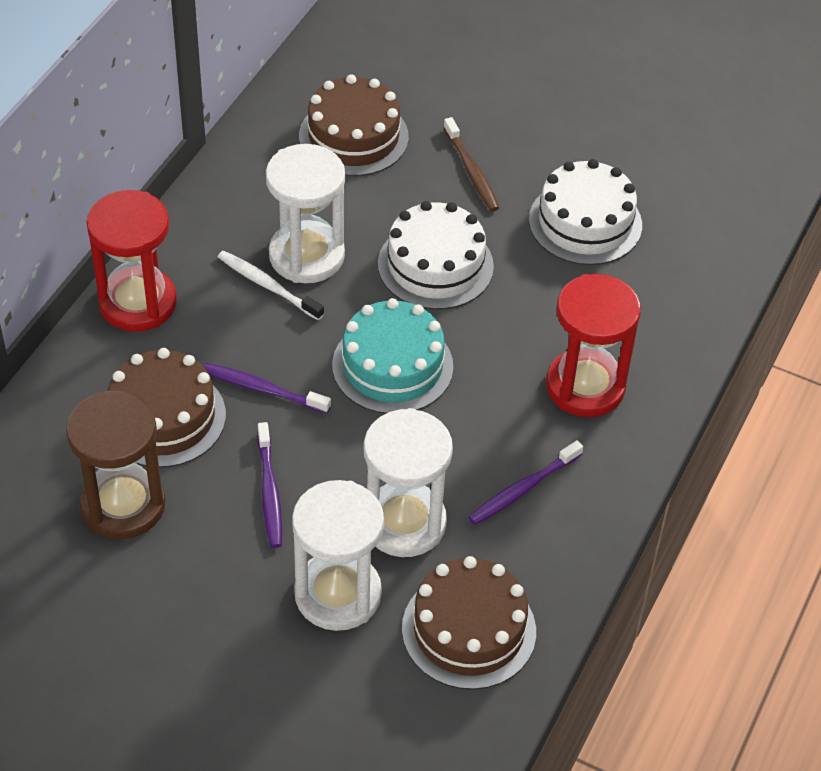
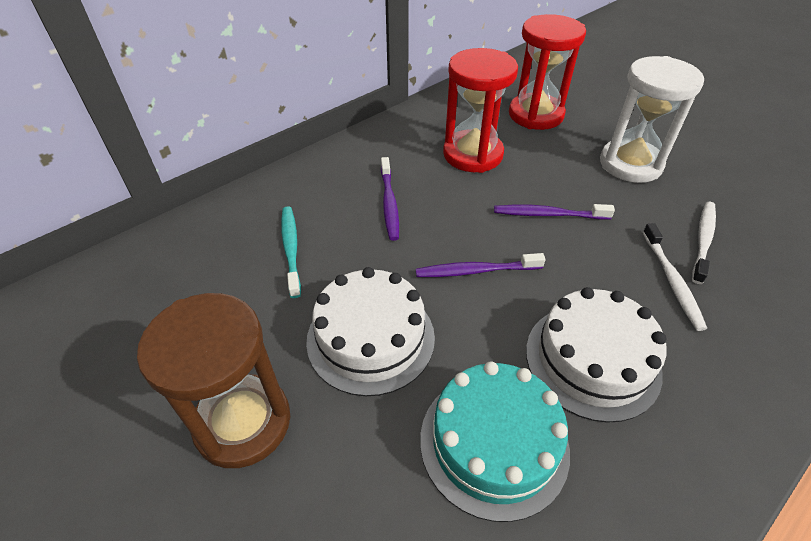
brown cake: 3 -> 0
brown toothbrush: 1 -> 0
turquoise toothbrush: 0 -> 1
white hourglass: 3 -> 1
white toothbrush: 1 -> 2

